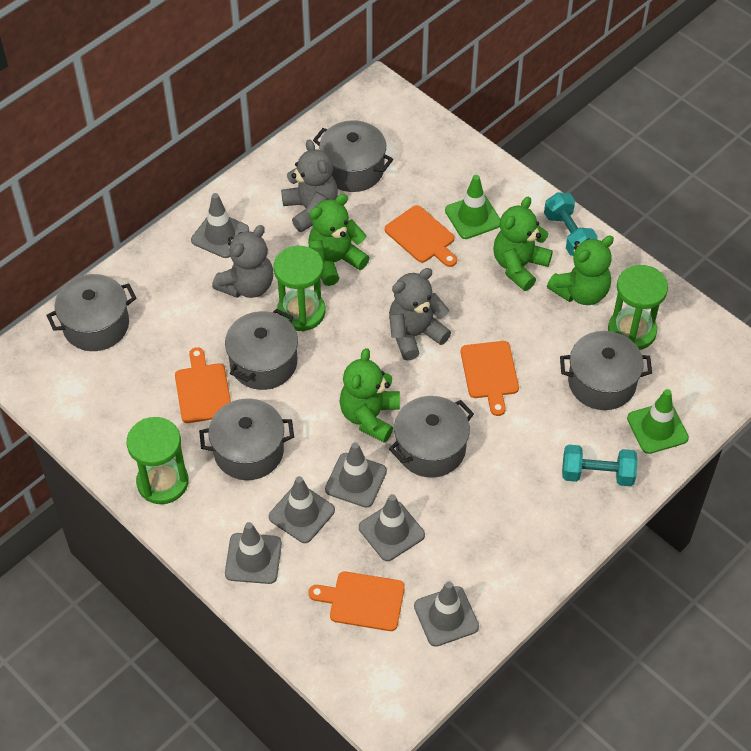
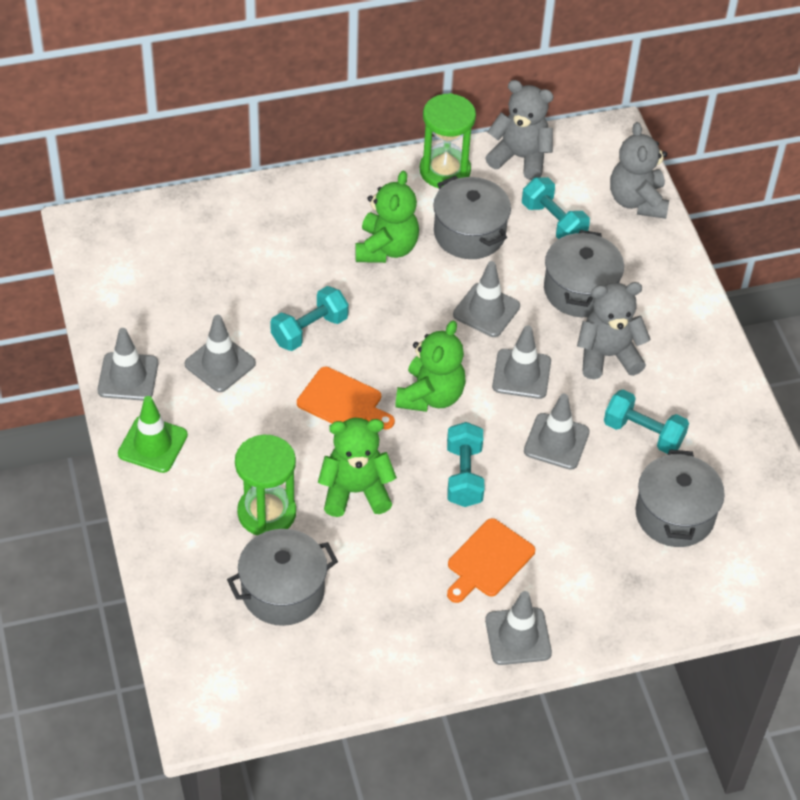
green hourglass: 3 -> 2
green teddy bear: 4 -> 3
green traffic cone: 2 -> 1
grey pot: 6 -> 4
orange cutting board: 4 -> 2
turquoise dumbbell: 2 -> 4

